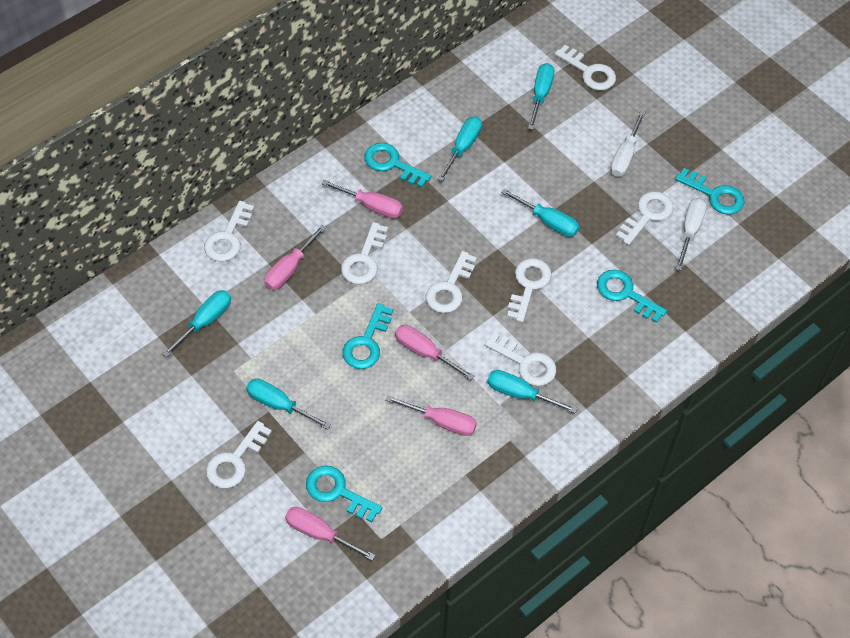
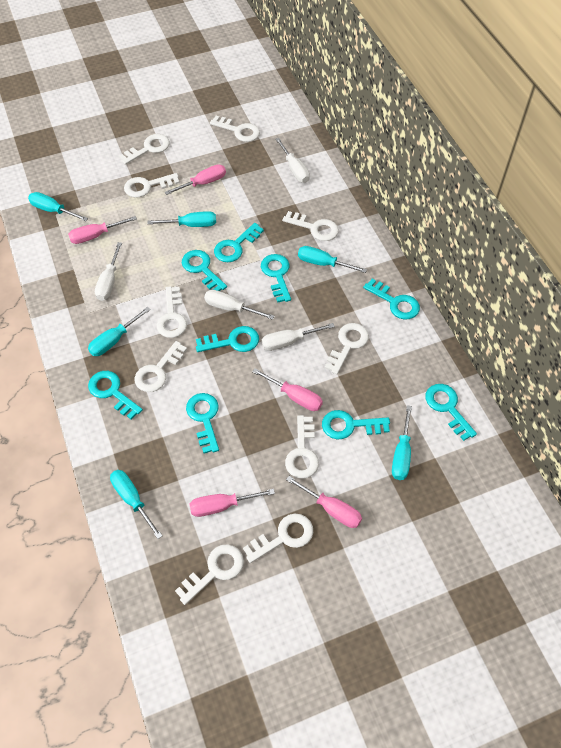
turquoise key: 5 -> 9
white key: 8 -> 10
white screwdriver: 2 -> 4

